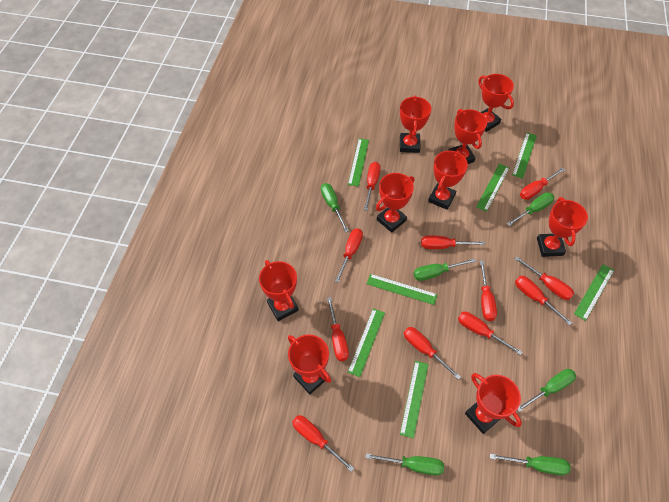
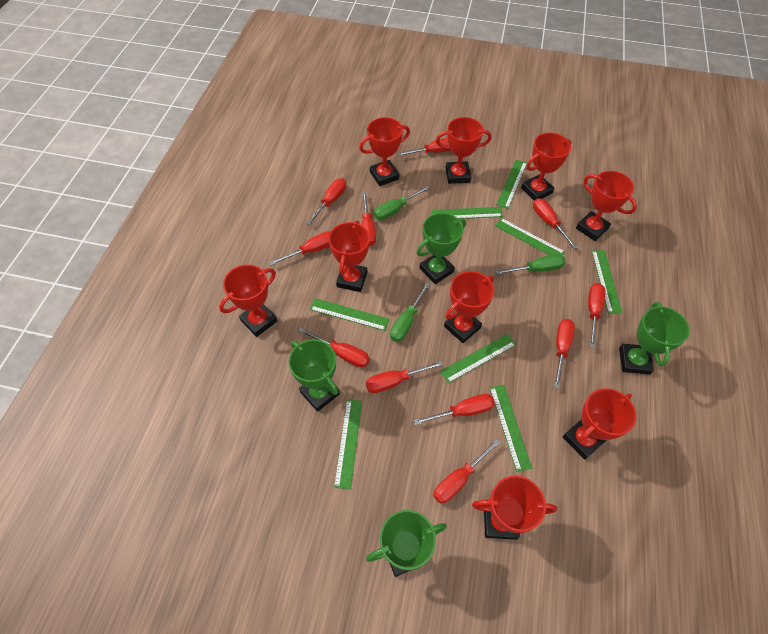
green ruler: 7 -> 8
green screwdriver: 6 -> 3
green trophy: 0 -> 4

